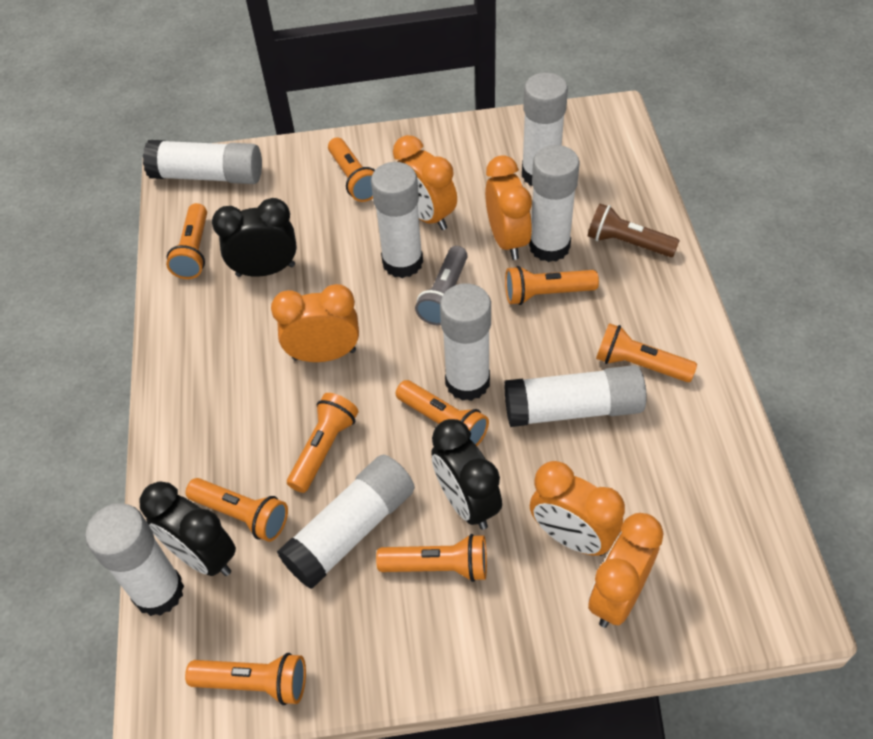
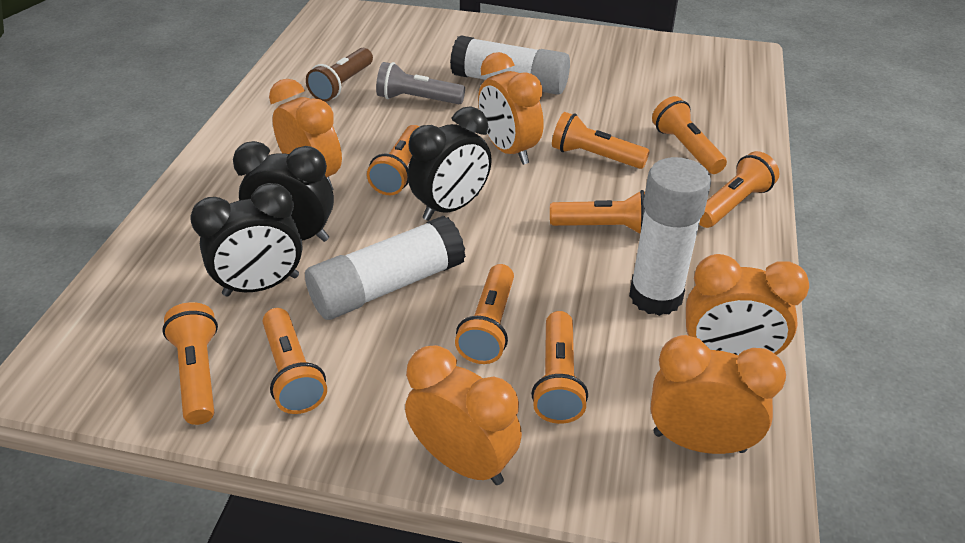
white glue stick: 8 -> 3

